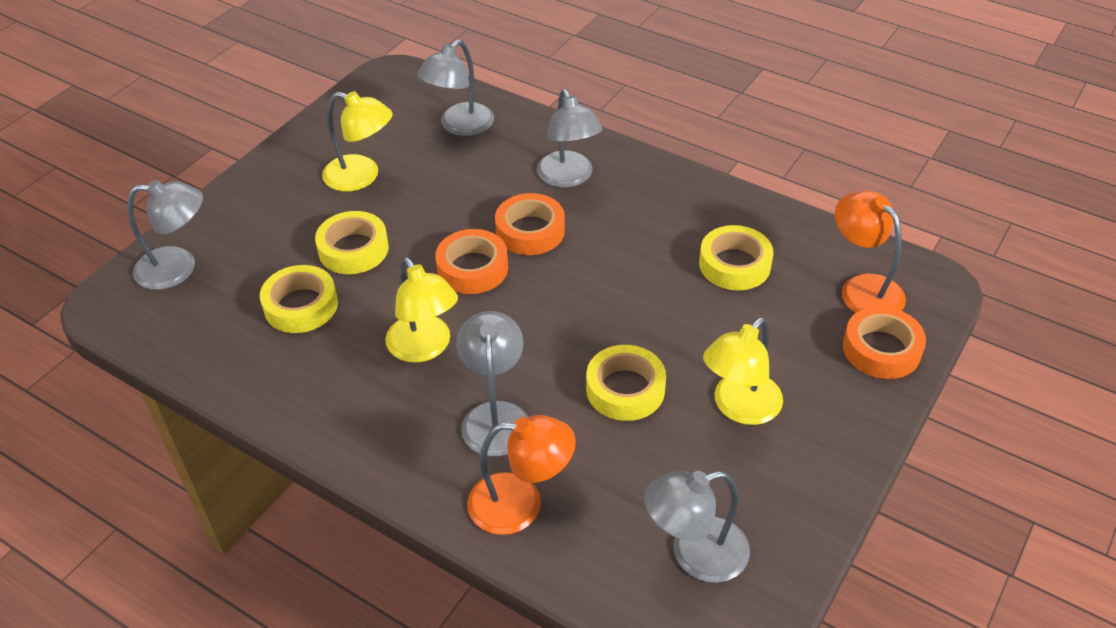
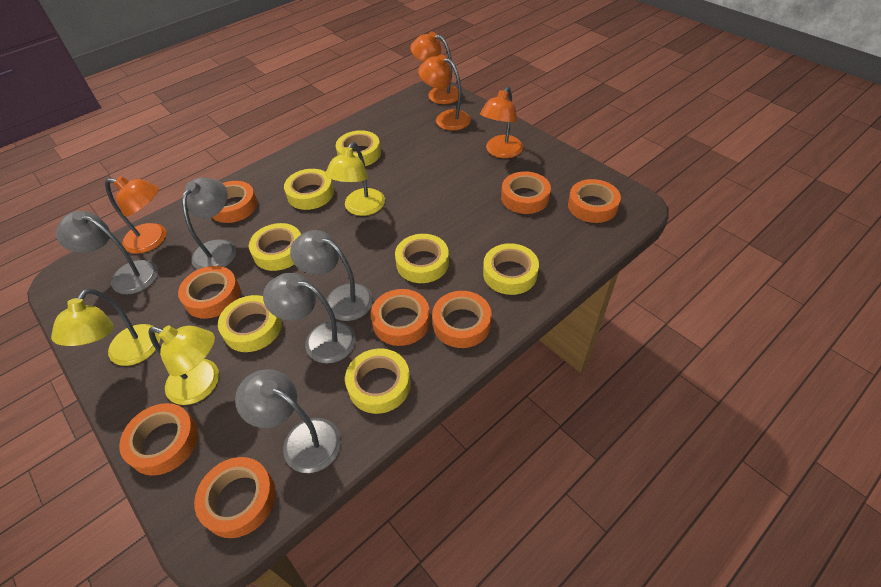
orange lamp: 2 -> 4
orange tape: 3 -> 8
yellow tape: 4 -> 7

